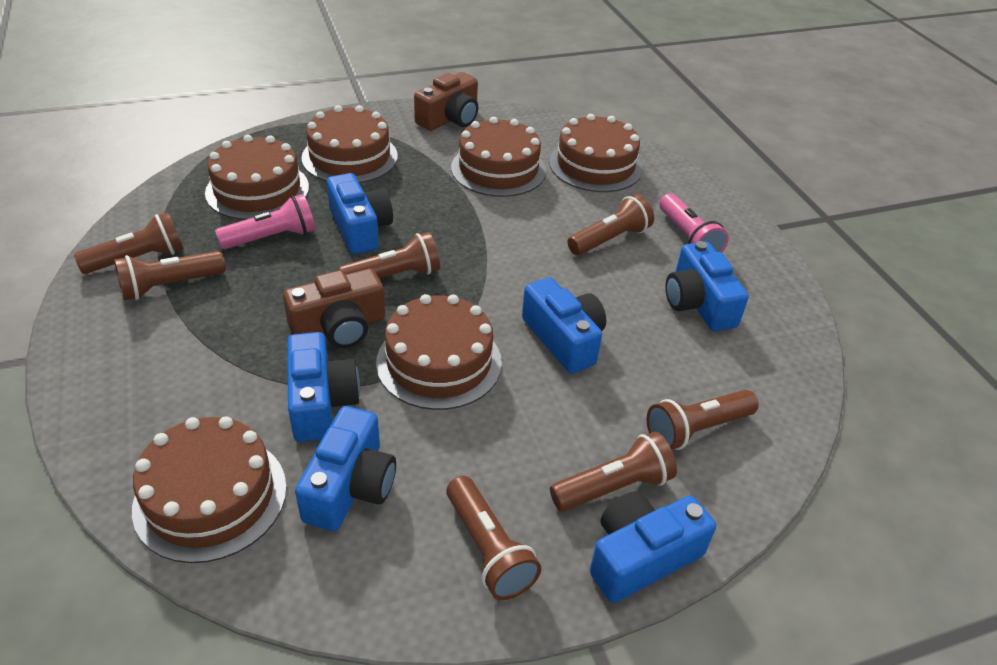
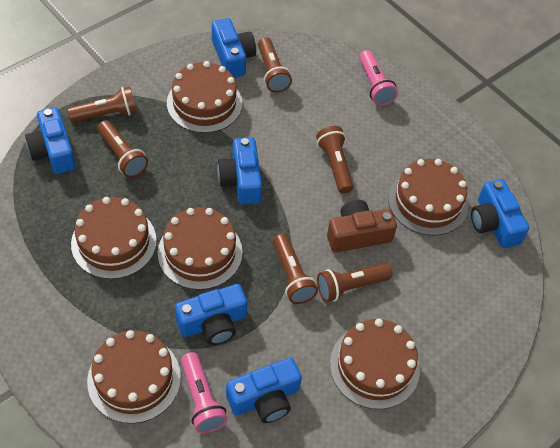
brown camera: 2 -> 1
brown flashlight: 7 -> 6

